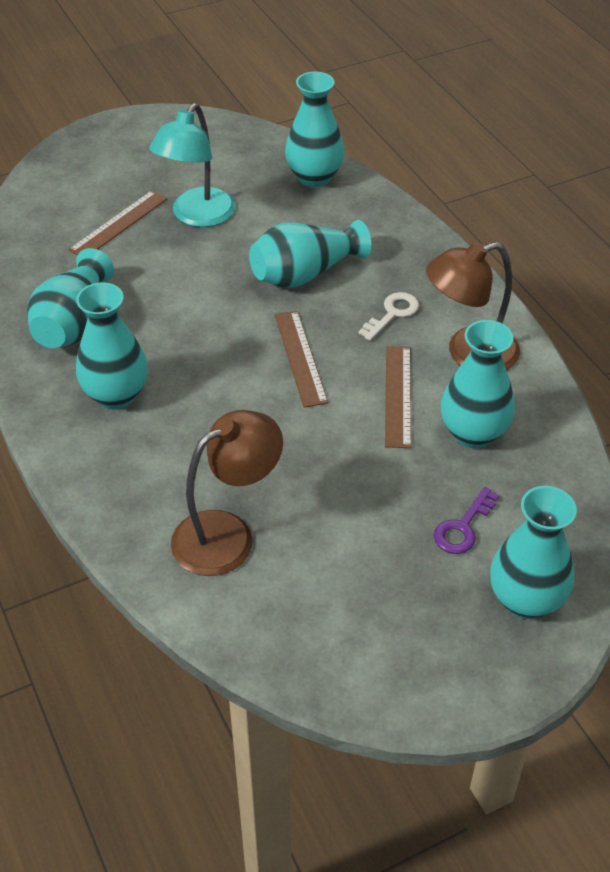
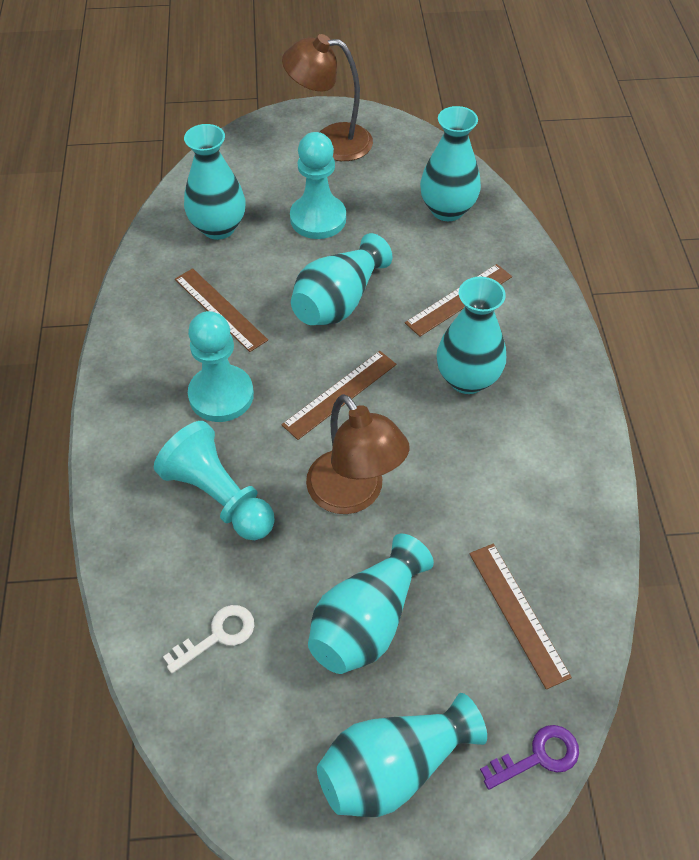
brown ruler: 3 -> 4
turquoise lamp: 1 -> 0
turquoise pawn: 0 -> 3

